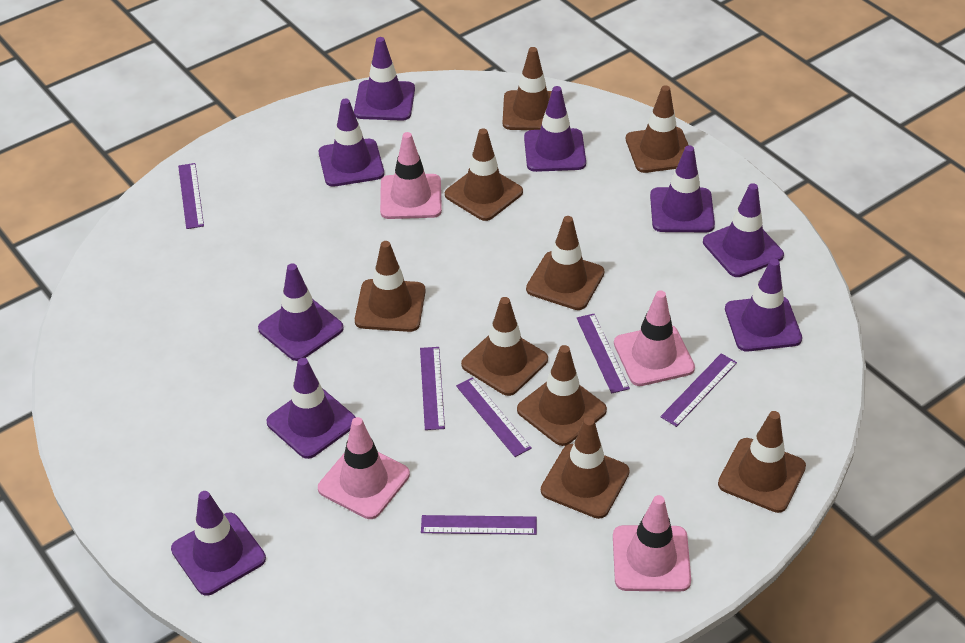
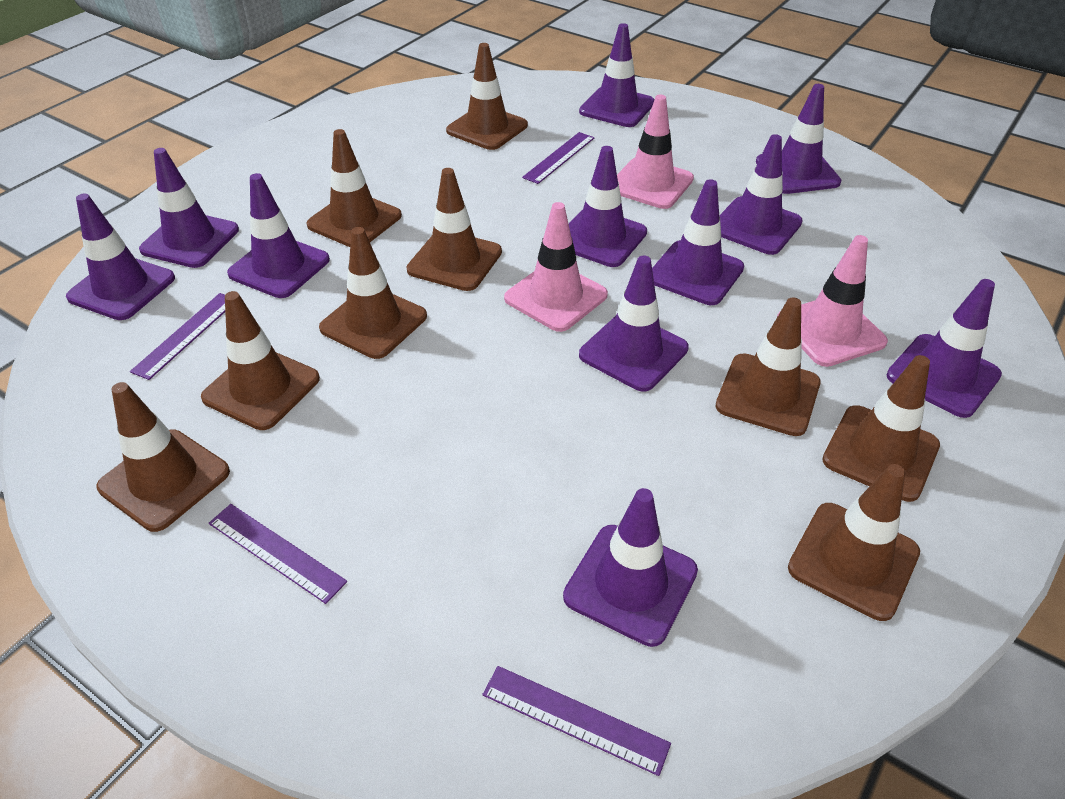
pink traffic cone: 4 -> 3
purple ruler: 6 -> 4
purple traffic cone: 9 -> 11

